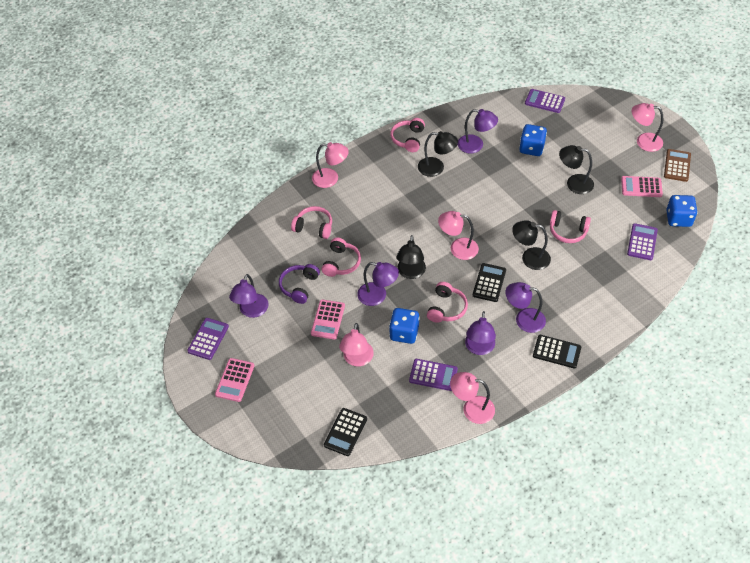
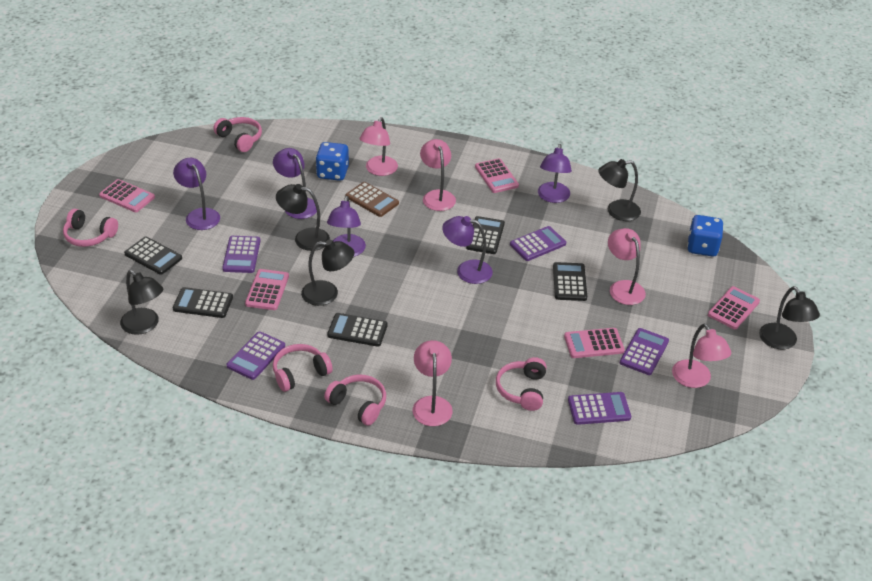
black calculator: 3 -> 5
black lamp: 4 -> 5
blue dice: 3 -> 2
pink calculator: 3 -> 5
purple calculator: 4 -> 5
purple headphones: 1 -> 0

